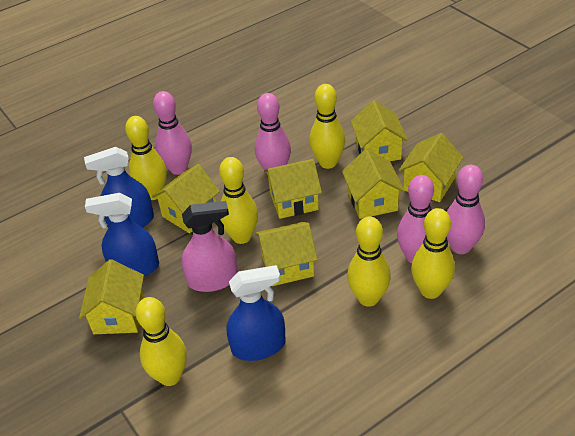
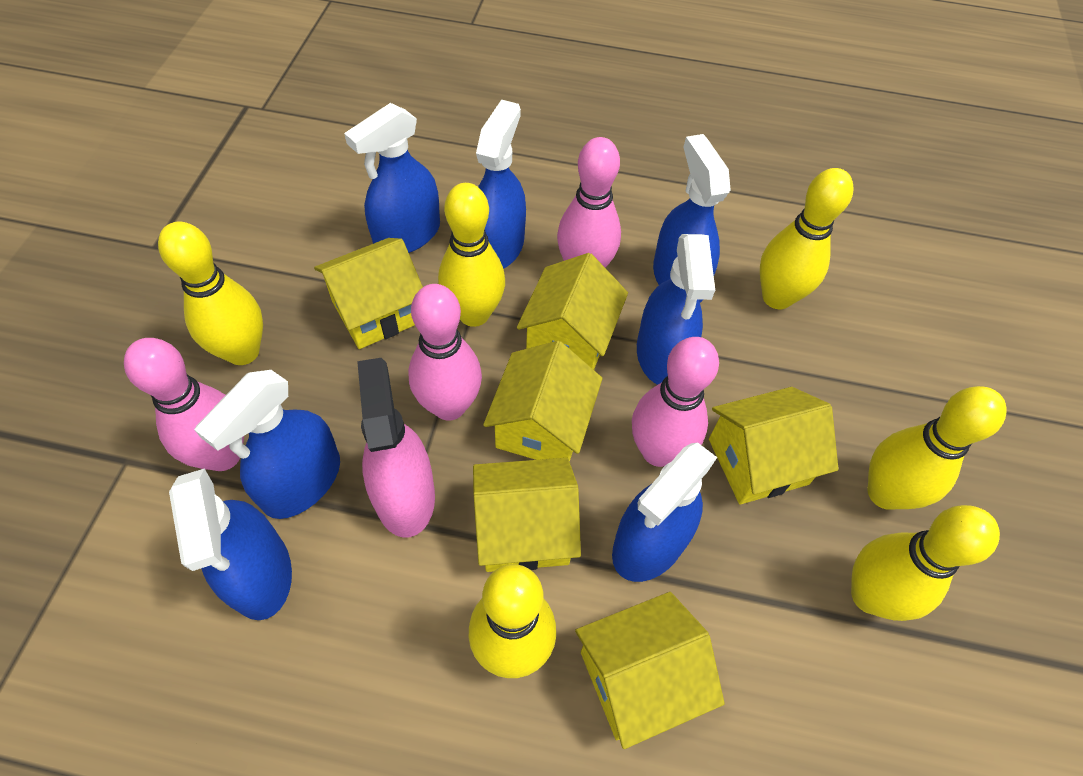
blue spray bottle: 3 -> 7
yellow house: 7 -> 6

